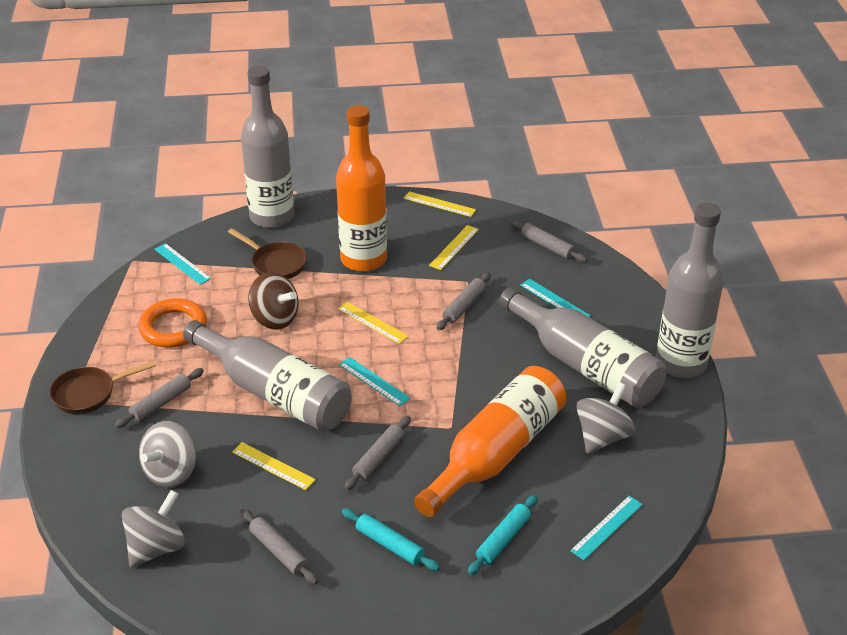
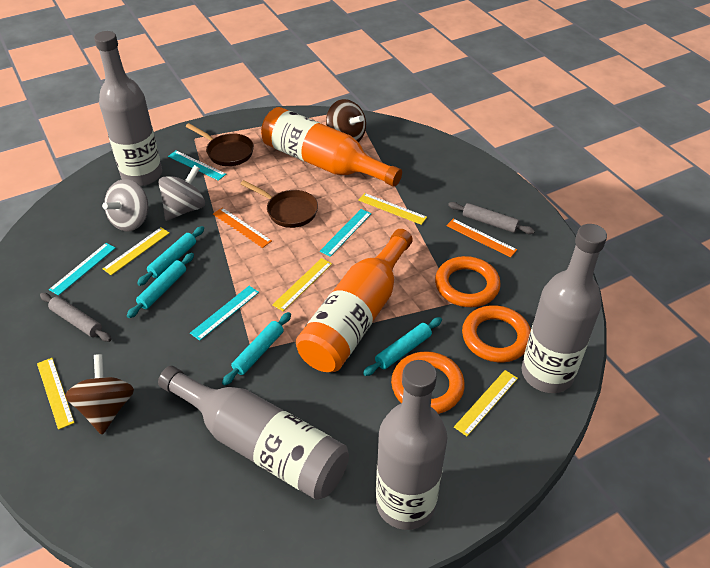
brown spinning top: 1 -> 2
grey rolling pin: 5 -> 2
grey spinning top: 3 -> 2
orange ring: 1 -> 3
orange ruler: 0 -> 2
turquoise rolling pin: 2 -> 4
yellow ruler: 4 -> 5

